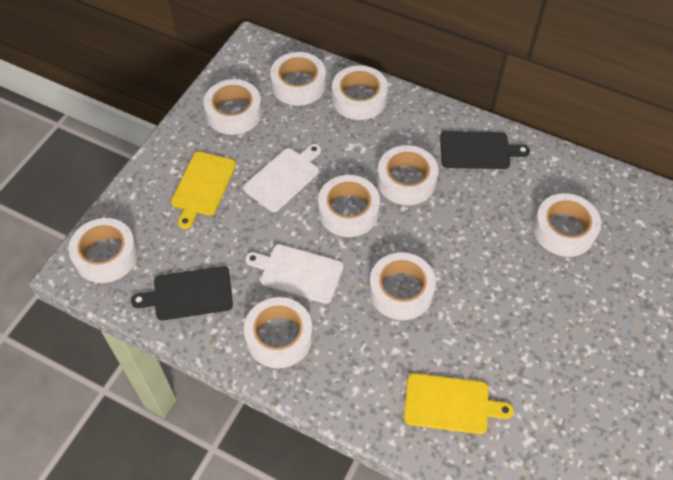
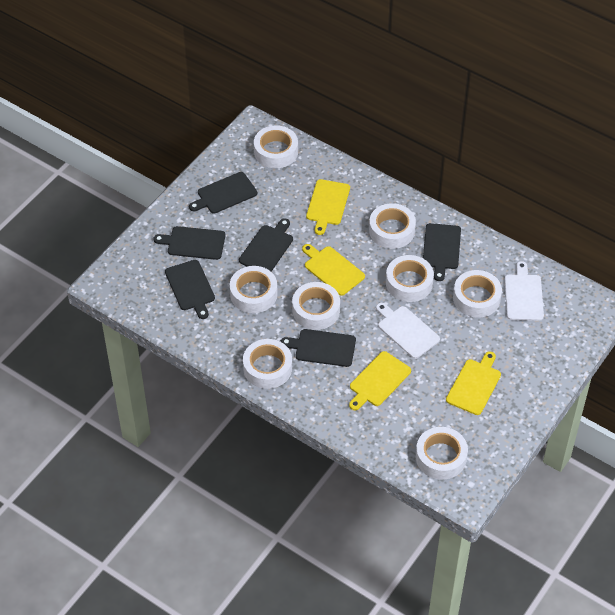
black cutting board: 2 -> 6
white tape: 9 -> 8
yellow cutting board: 2 -> 4

